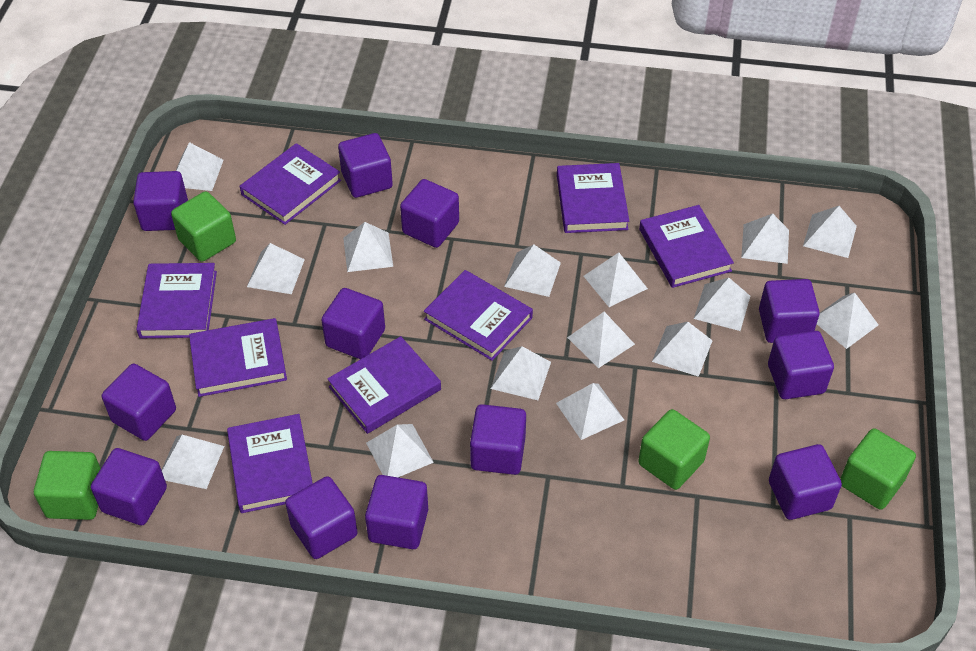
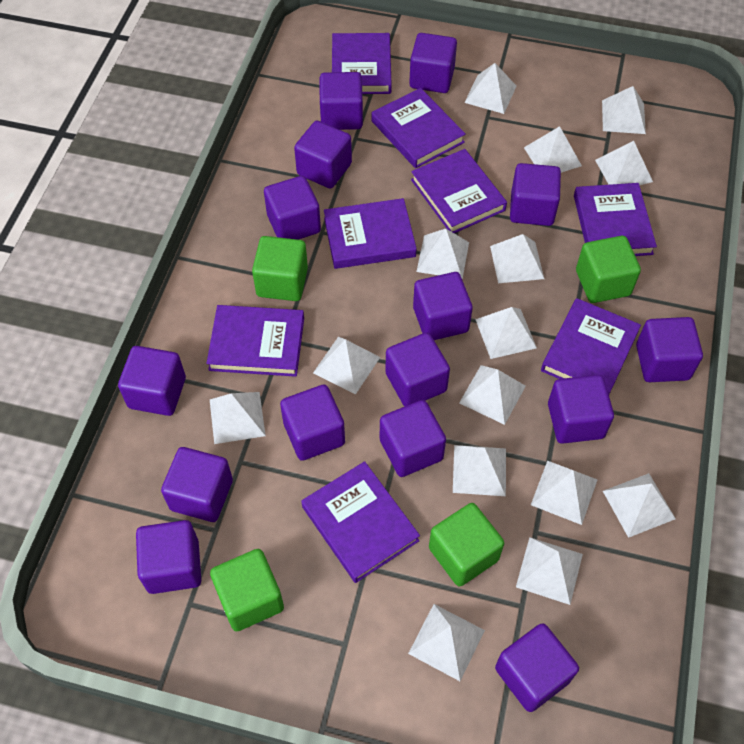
purple cube: 12 -> 15

